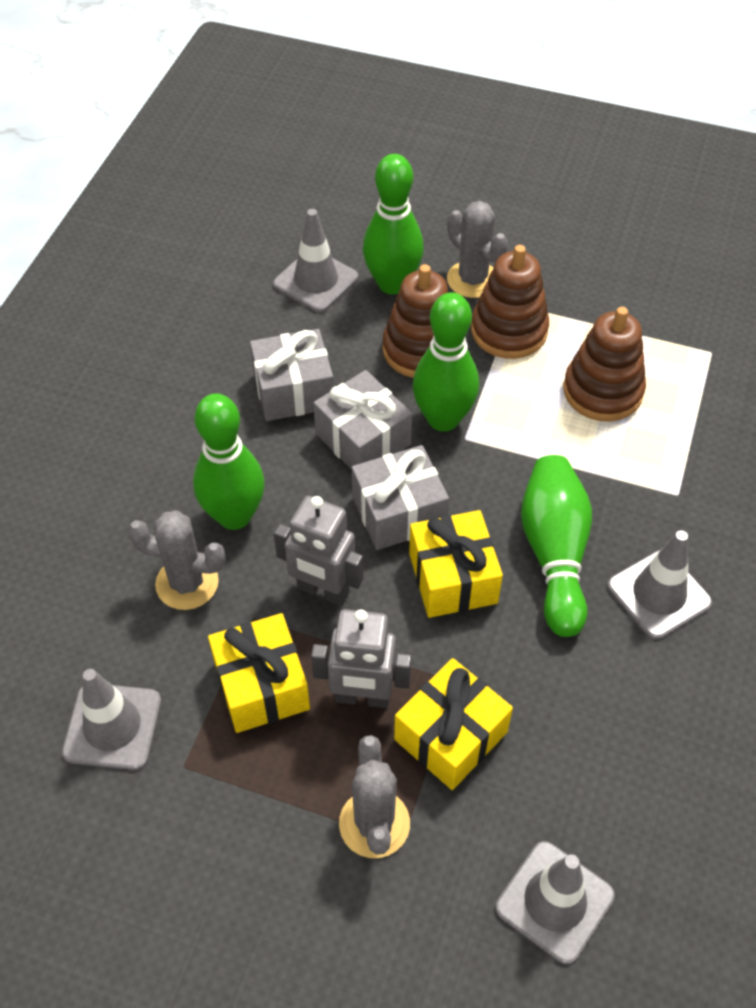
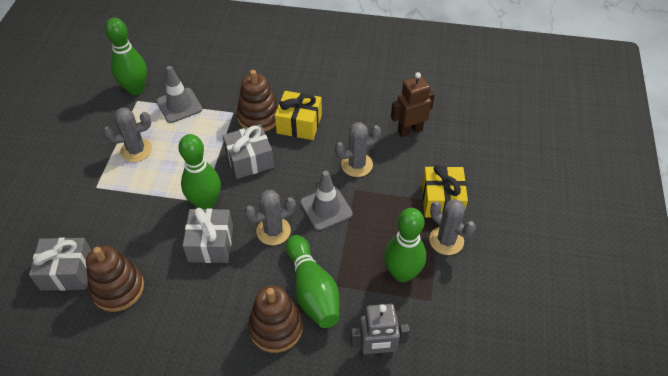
brown robot: 0 -> 1
grey cactus: 3 -> 4
grey robot: 2 -> 1
grey traffic cone: 4 -> 2
yellow gift: 3 -> 2

